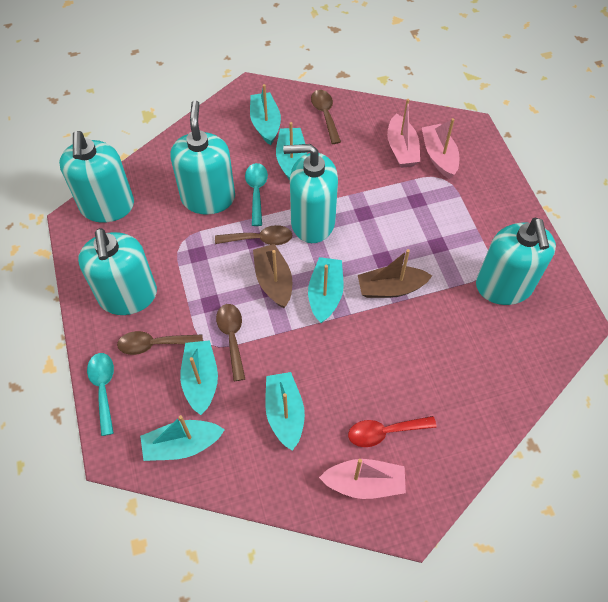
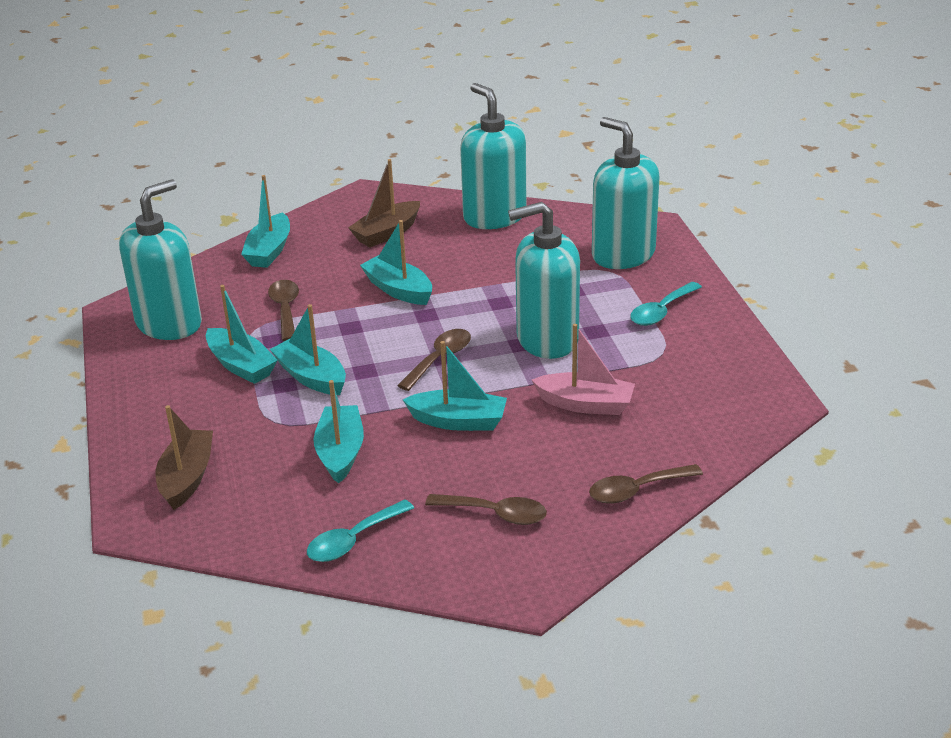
pink boat: 3 -> 1
red spoon: 1 -> 0
turquoise soap dispenser: 5 -> 4

